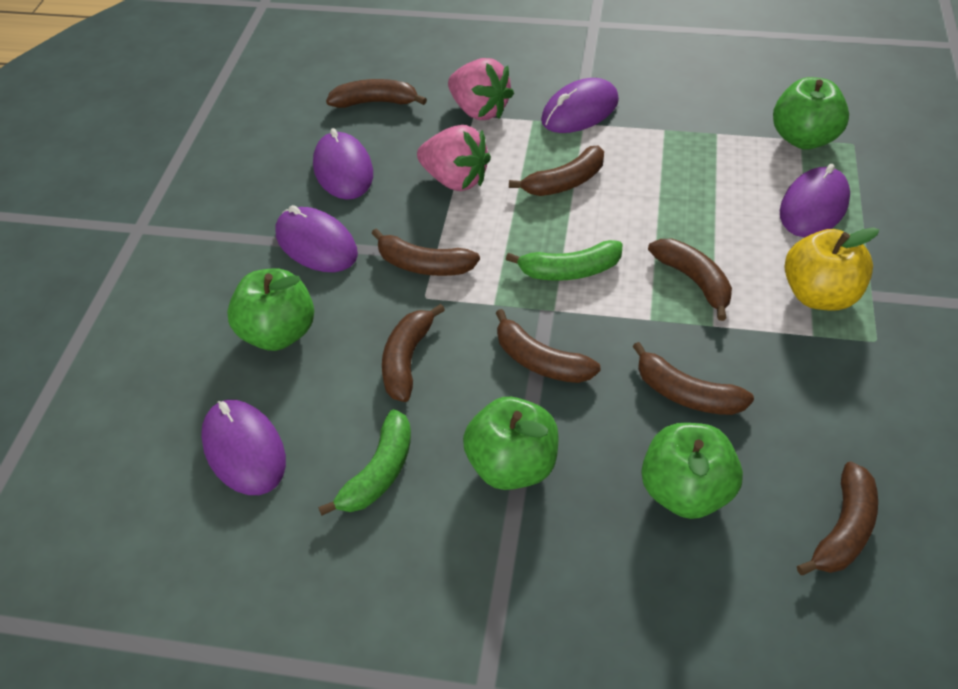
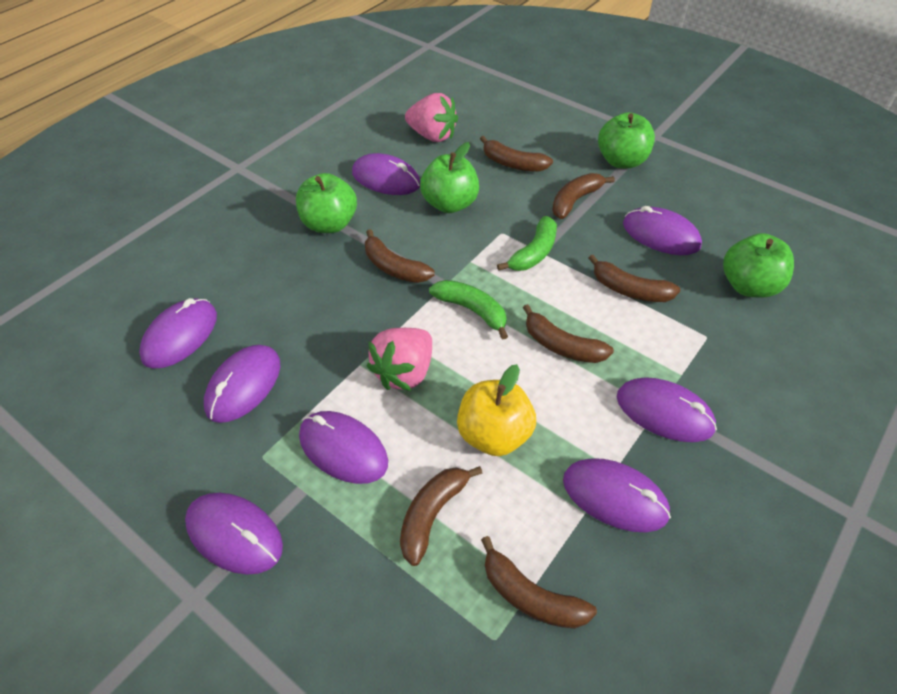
brown banana: 8 -> 7
purple mouse: 5 -> 8

